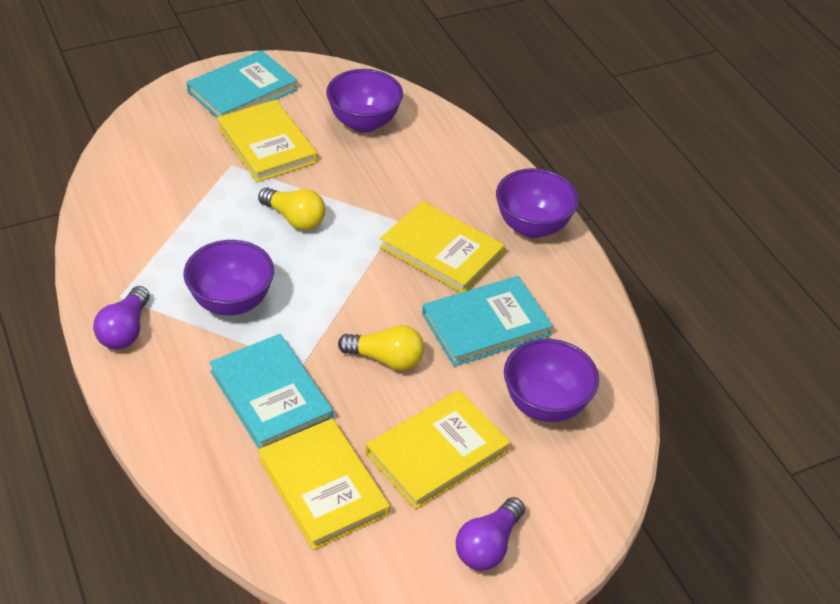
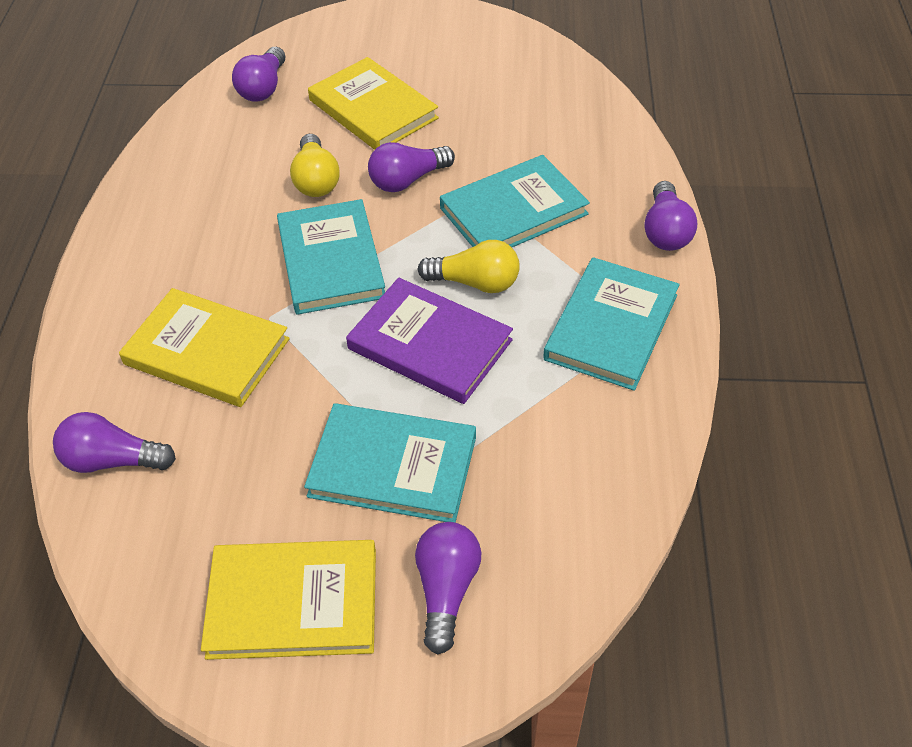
purple book: 0 -> 1
purple bowl: 4 -> 0
purple light bulb: 2 -> 5
turquoise book: 3 -> 4
yellow book: 4 -> 3

